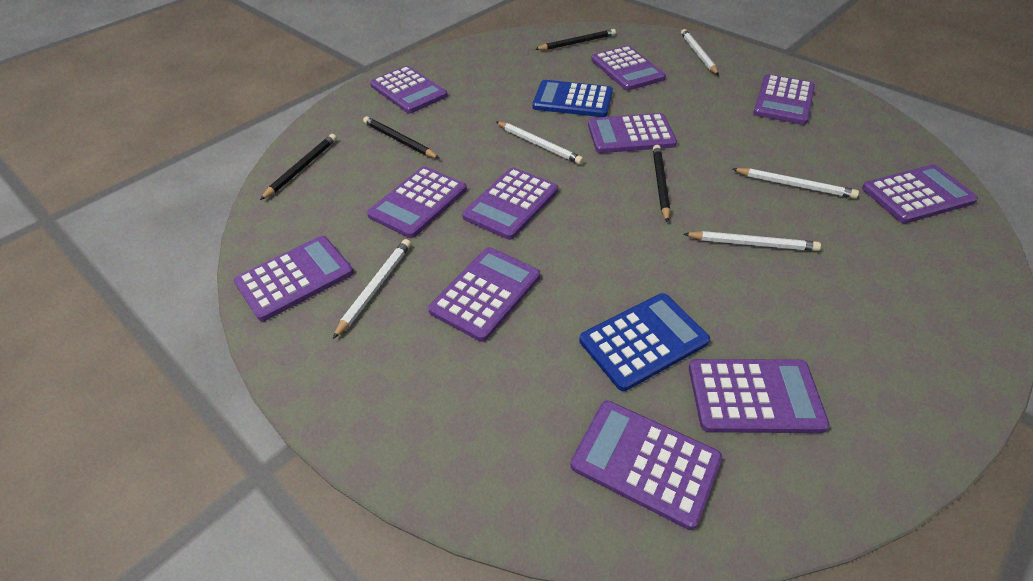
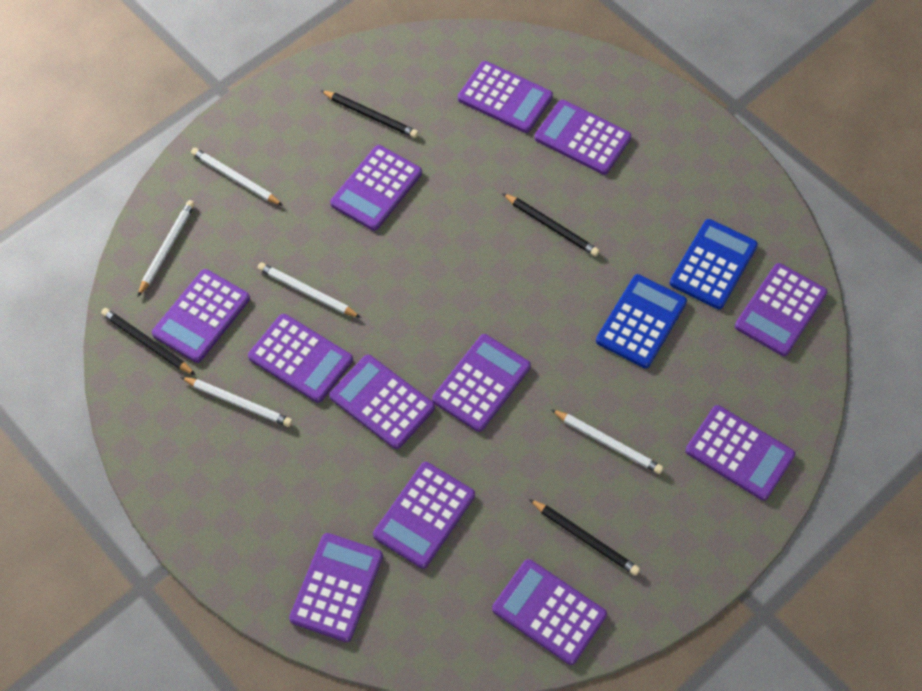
purple calculator: 11 -> 12

